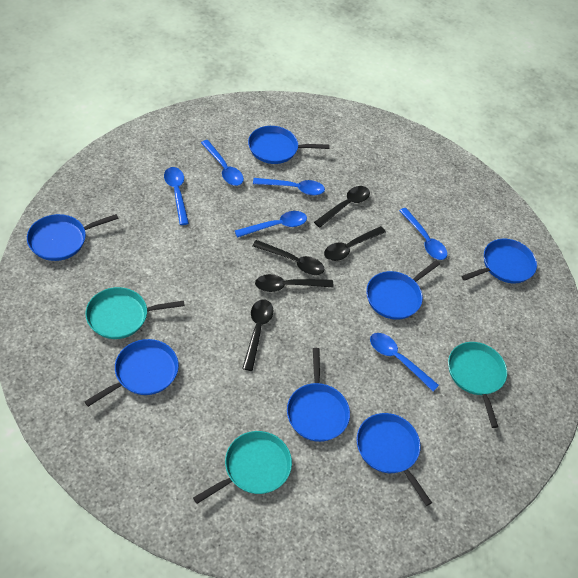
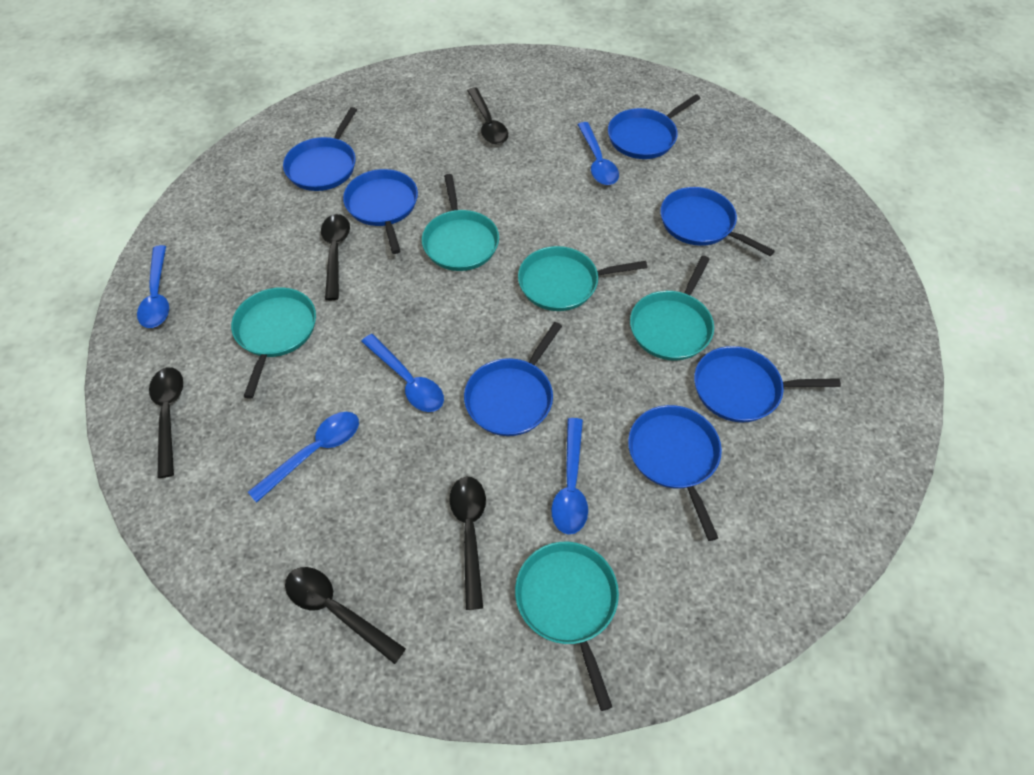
blue spoon: 6 -> 5
turquoise pan: 3 -> 5

